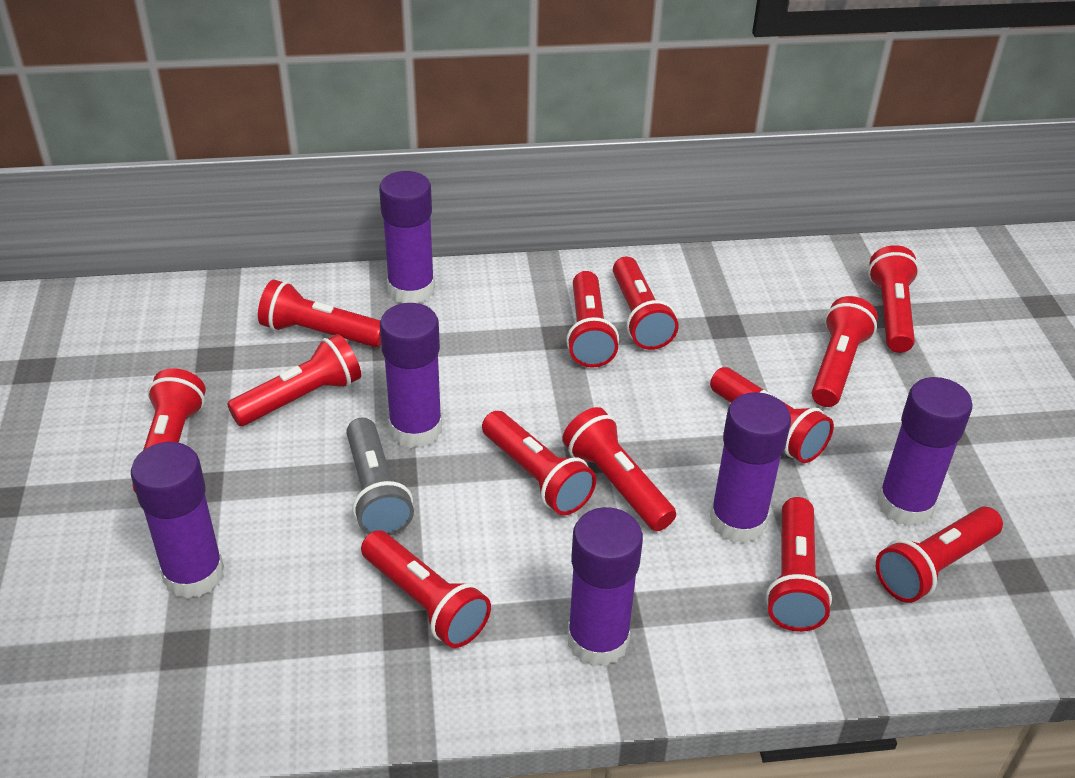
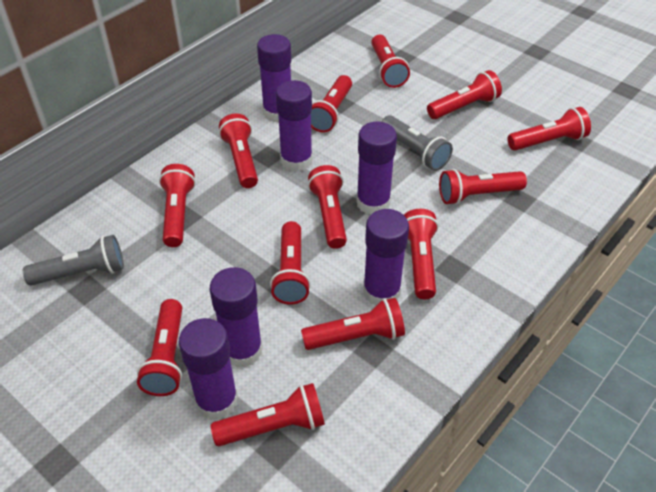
grey flashlight: 1 -> 2

